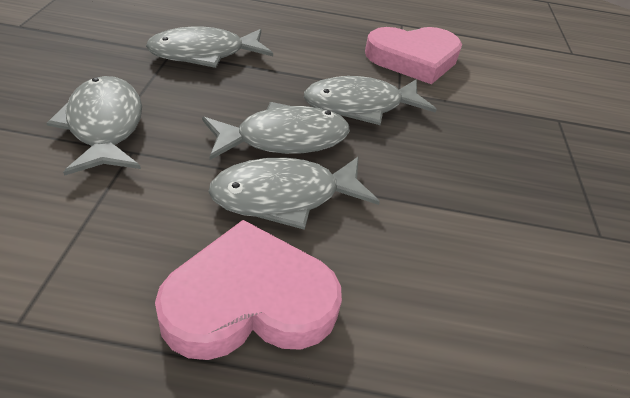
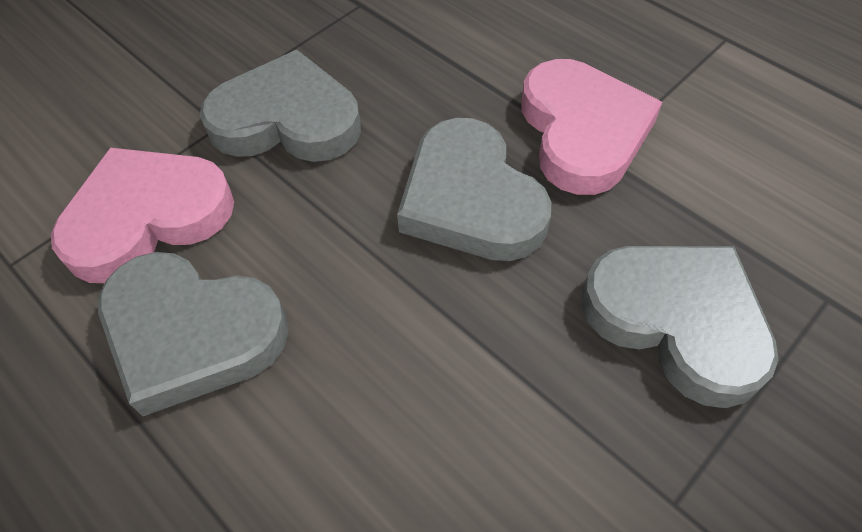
grey fish: 5 -> 0
grey heart: 0 -> 4

